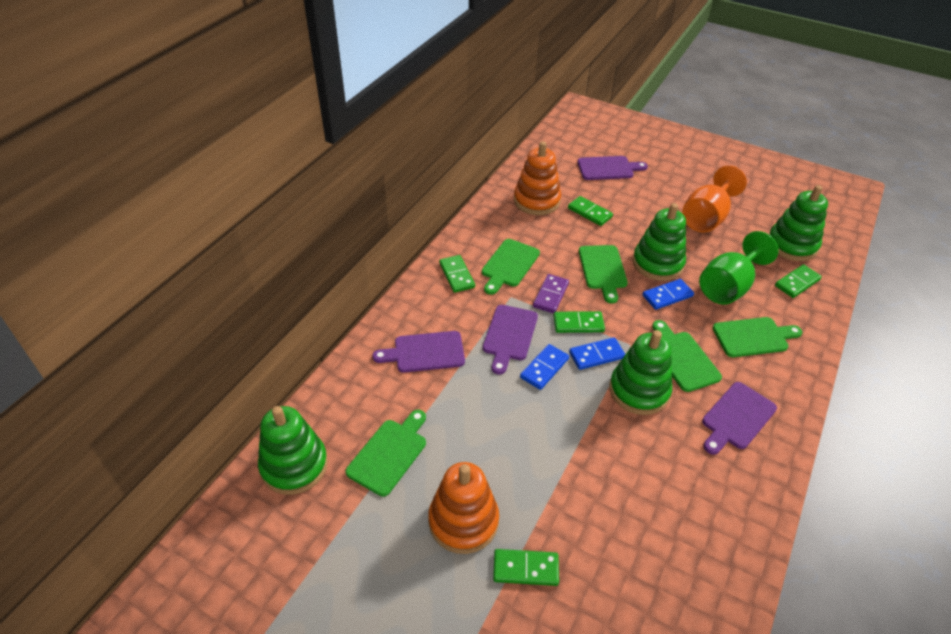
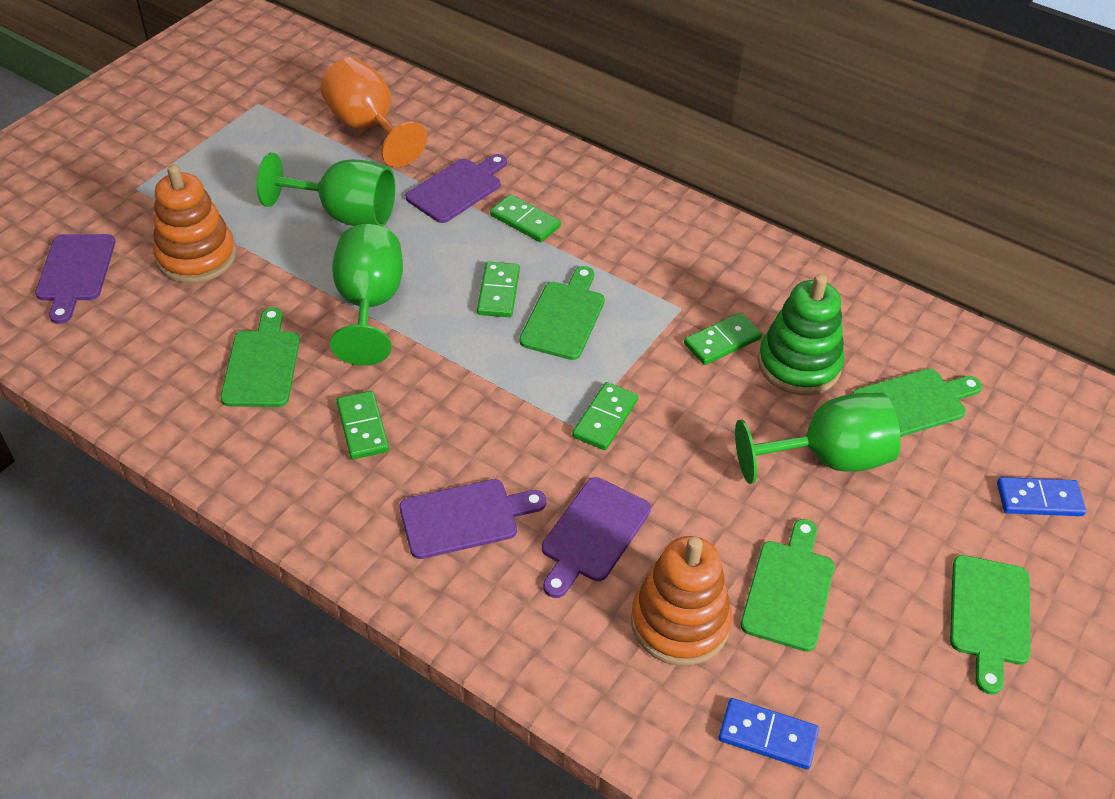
blue domino: 3 -> 2
green goblet: 1 -> 3
green stacking toy: 4 -> 1
purple domino: 1 -> 0

